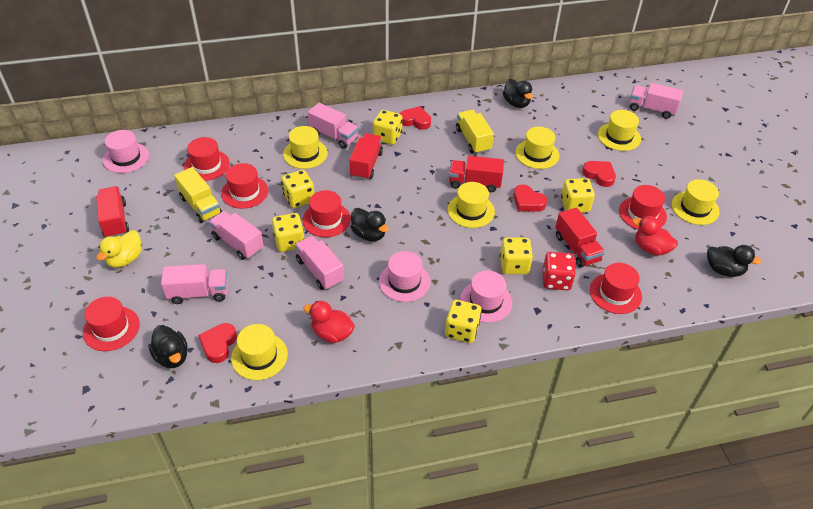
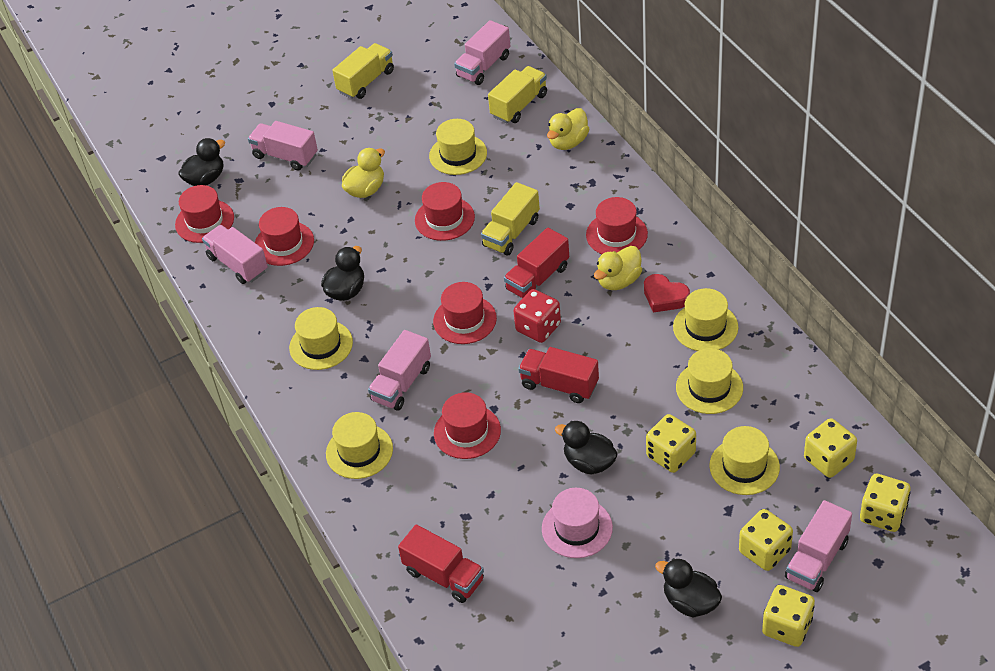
pink hat: 3 -> 1
red duck: 2 -> 0
red heart: 4 -> 1
red truck: 4 -> 3
yellow dice: 6 -> 5
yellow duck: 1 -> 3
yellow truck: 2 -> 3

